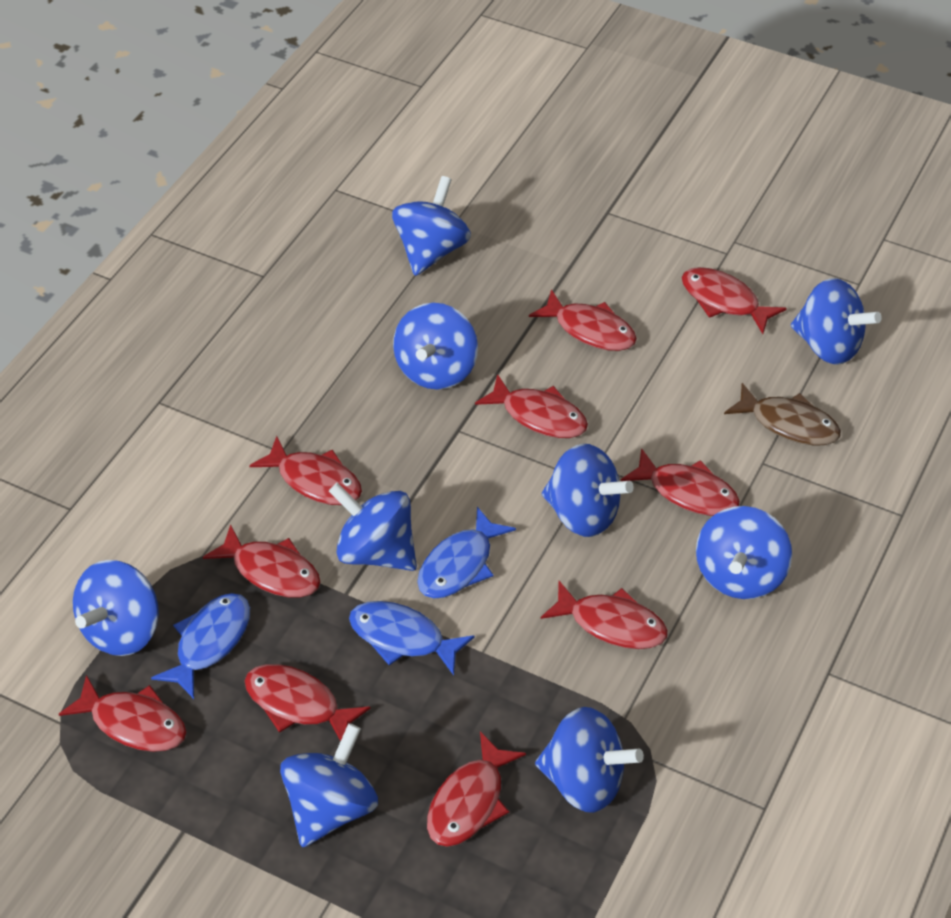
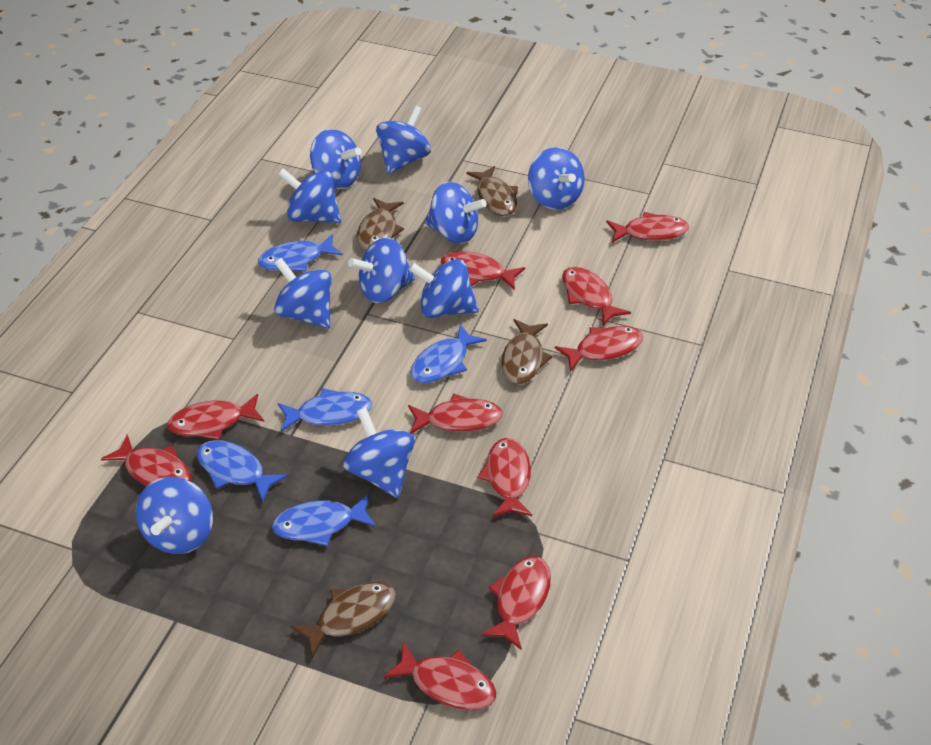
blue fish: 3 -> 5
blue spinning top: 9 -> 10
brown fish: 1 -> 4

